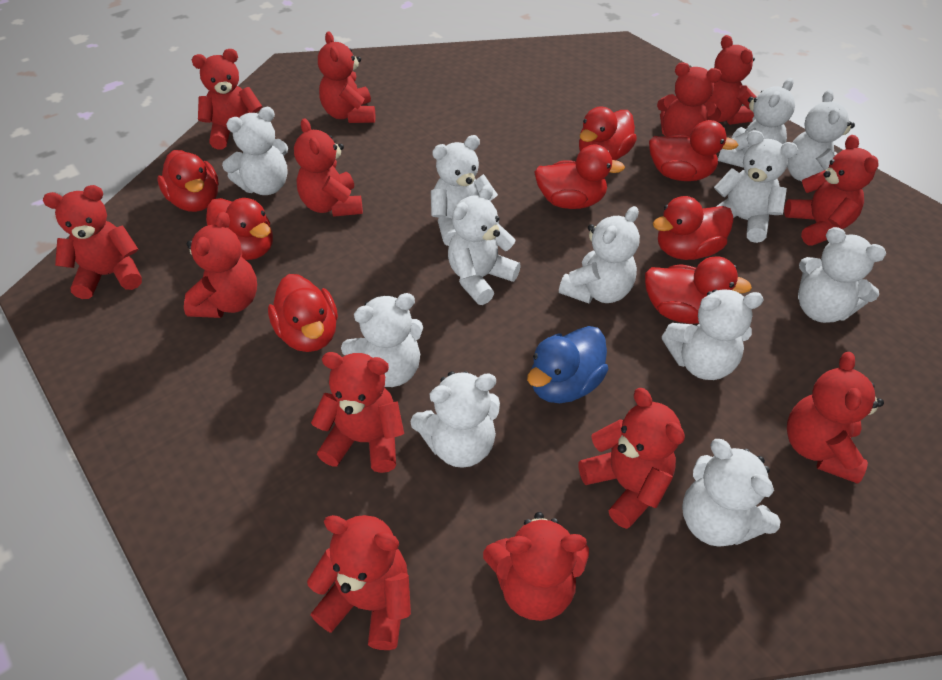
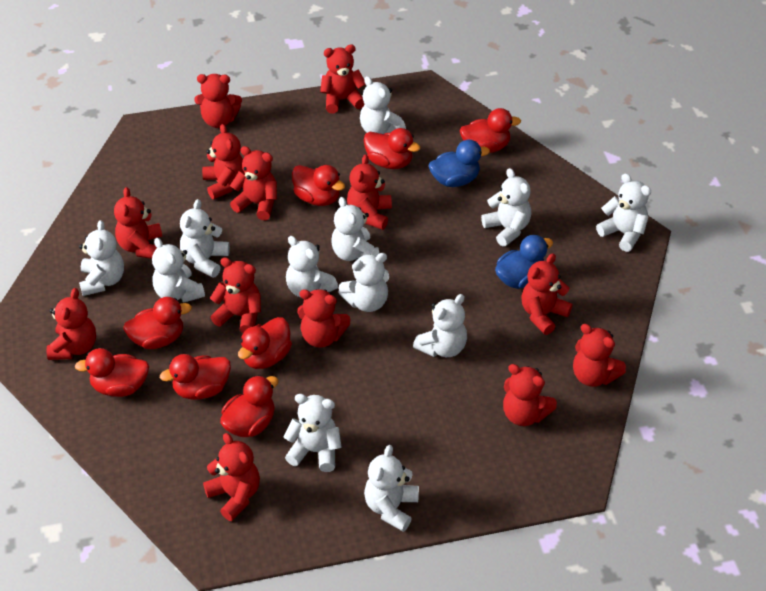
blue duck: 1 -> 2

